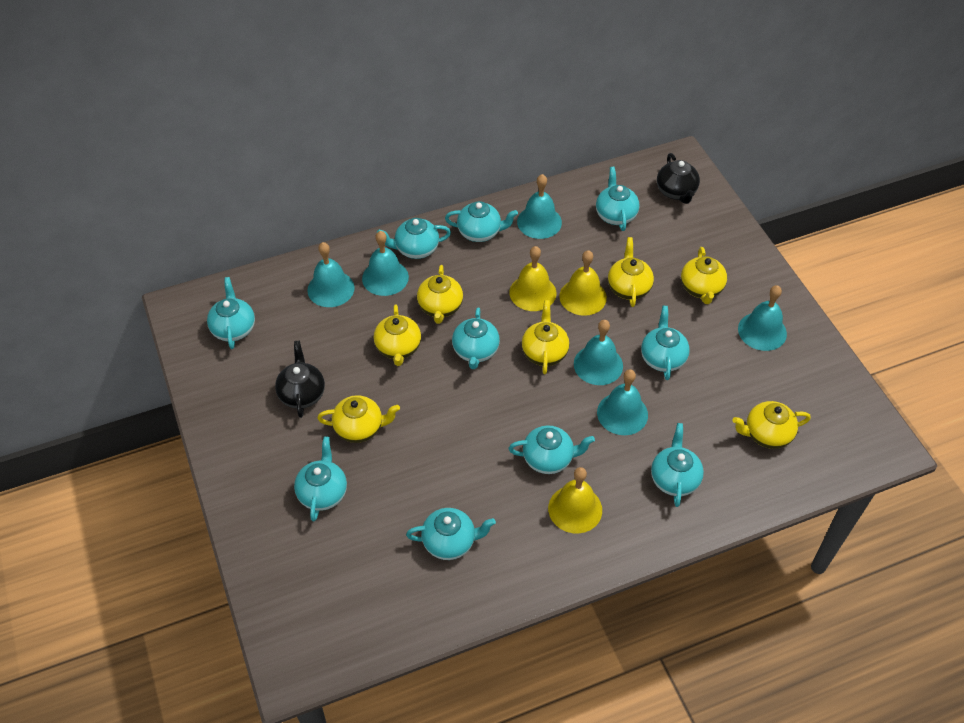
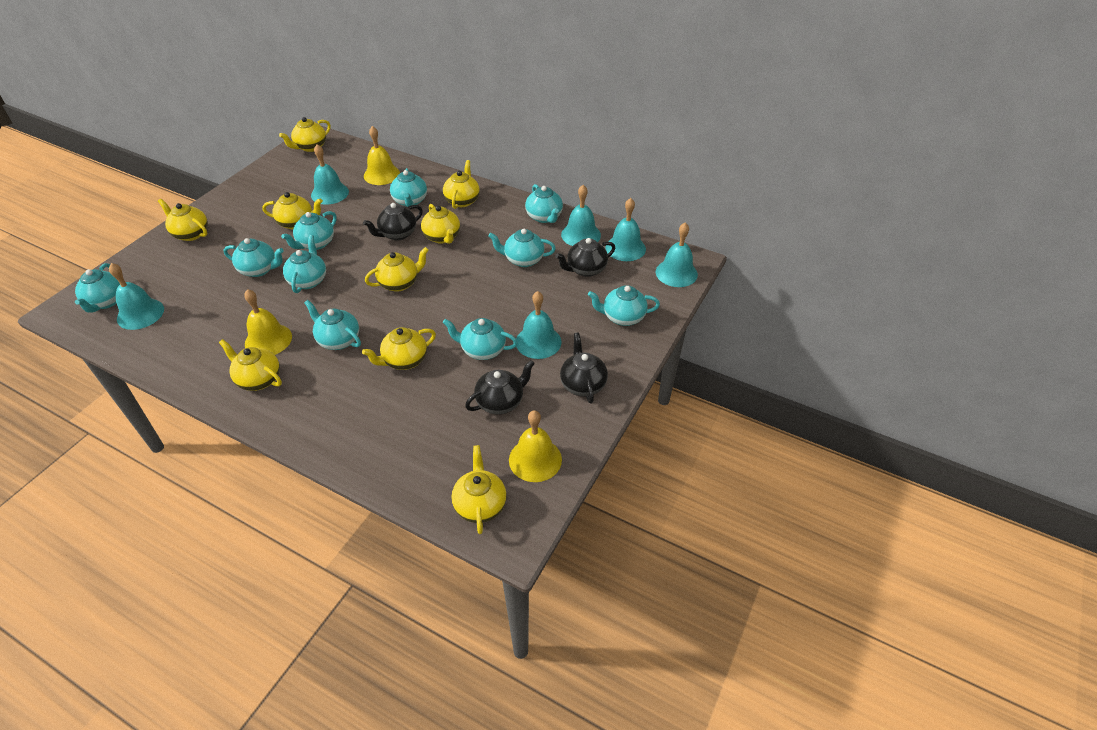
black teapot: 2 -> 4
yellow teapot: 7 -> 9

